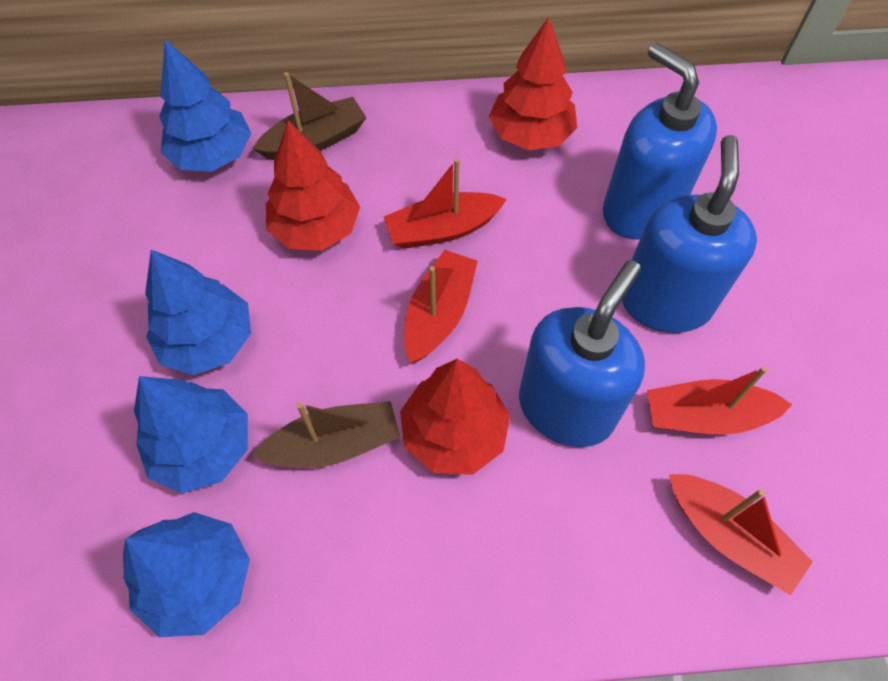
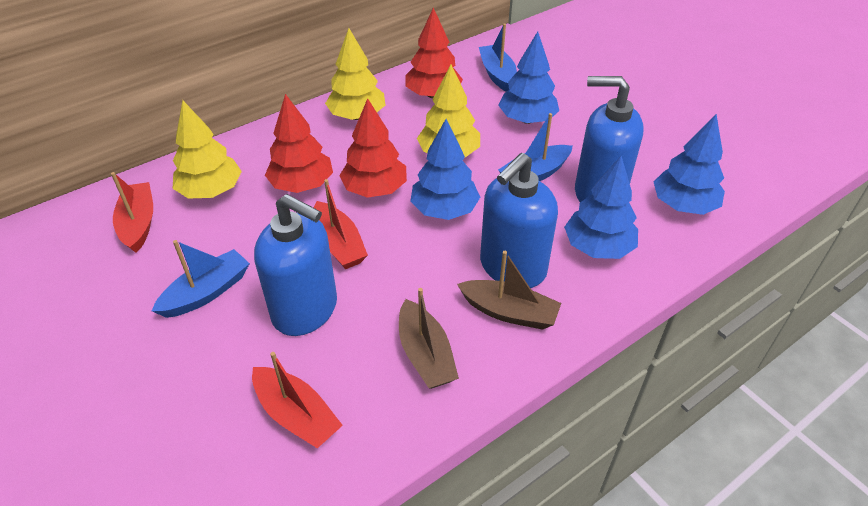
blue boat: 0 -> 3
red boat: 4 -> 3
yellow tree: 0 -> 3

